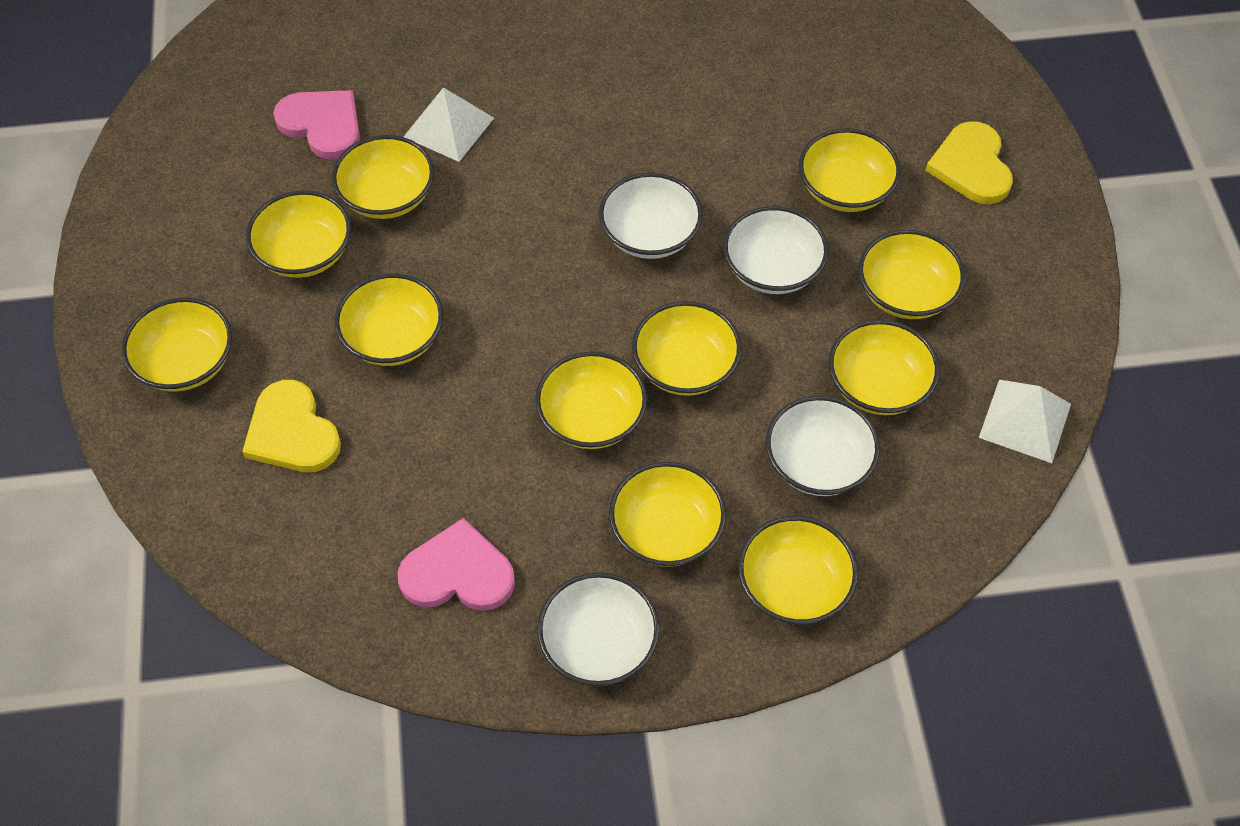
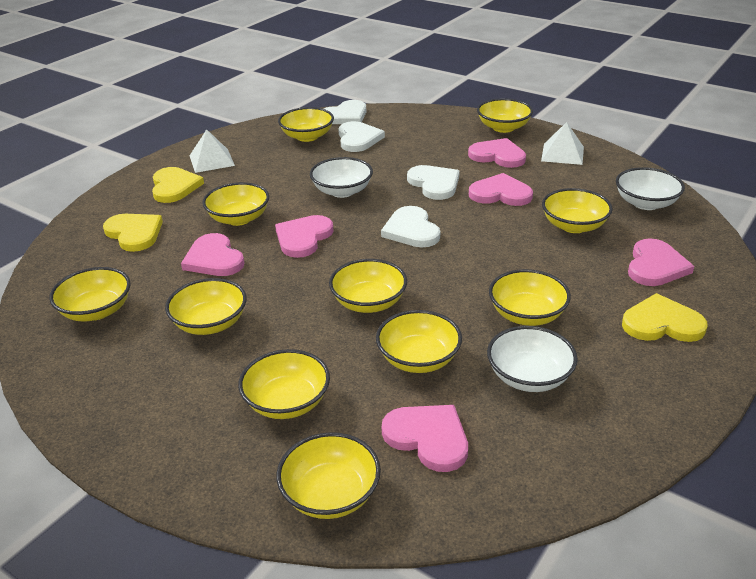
pink heart: 2 -> 6
white bowl: 4 -> 3
white heart: 0 -> 4
yellow heart: 2 -> 3

